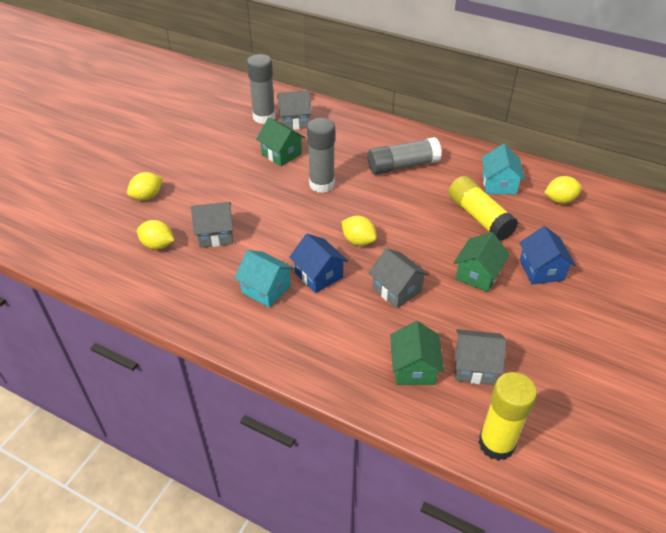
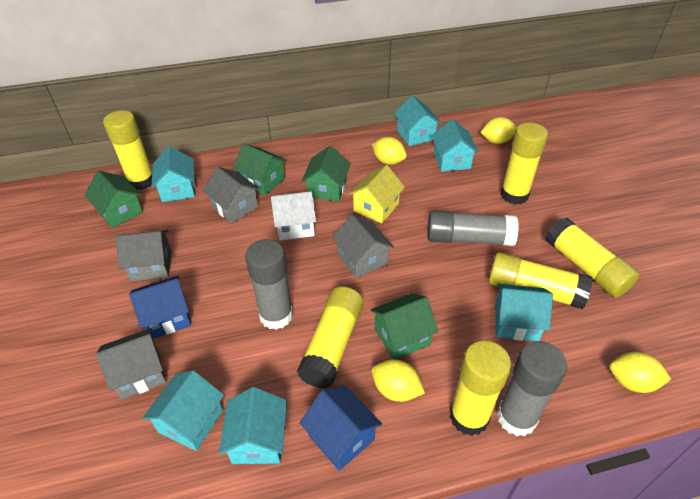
green house: 3 -> 4
turquoise house: 2 -> 6
white house: 0 -> 1
yellow glue stick: 2 -> 6
yellow house: 0 -> 1

